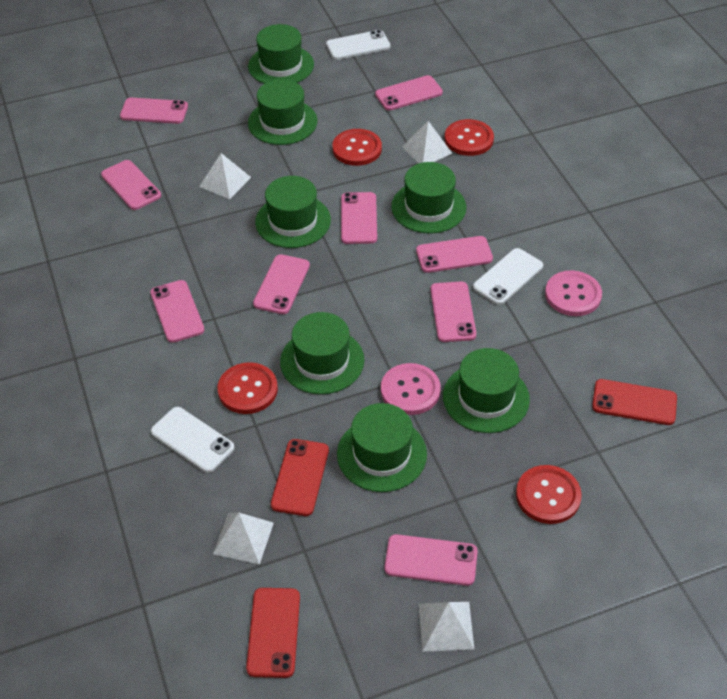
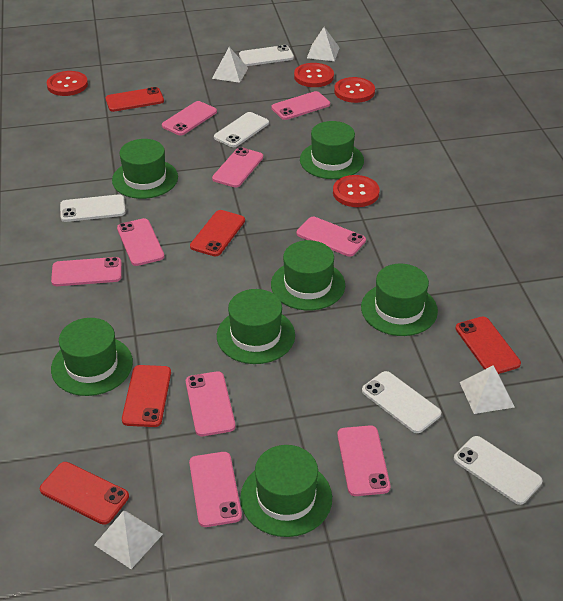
pink button: 2 -> 0
red phone: 3 -> 5
white phone: 3 -> 5

